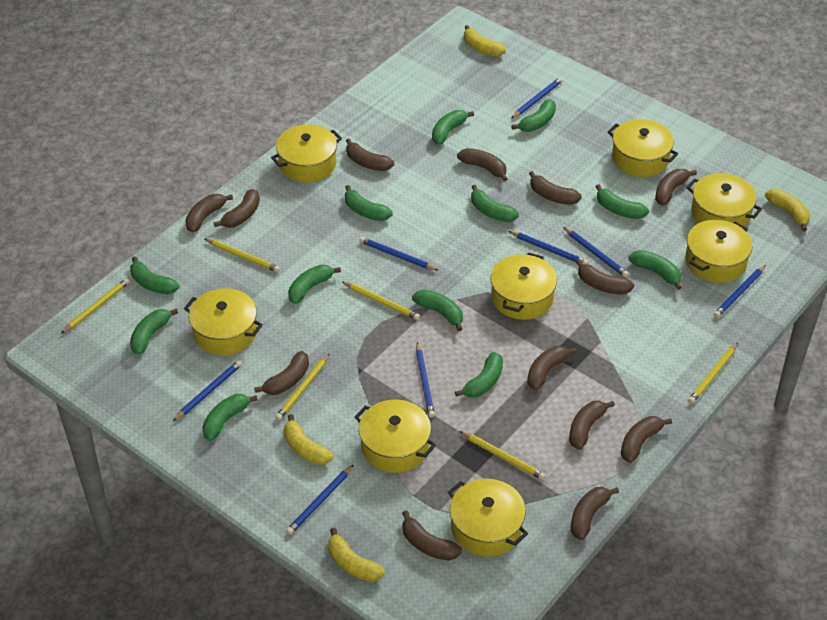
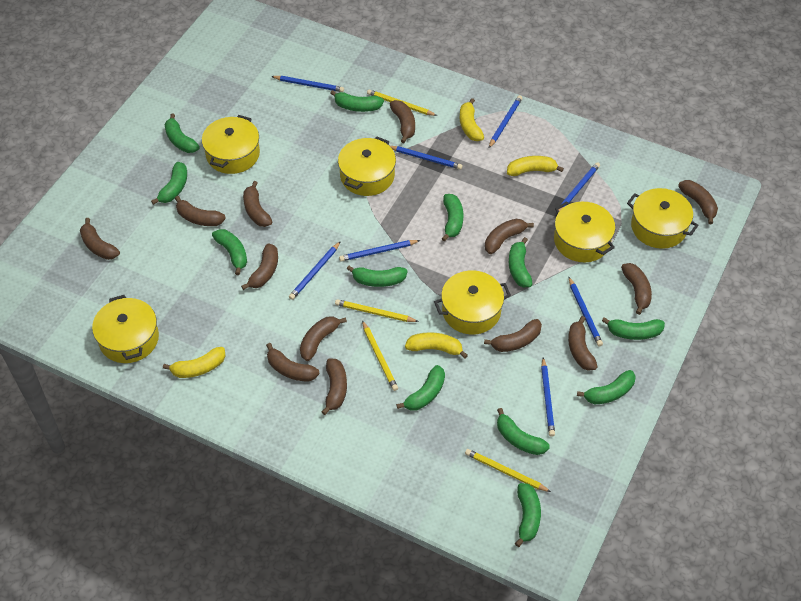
yellow pencil: 6 -> 4
yellow pot: 8 -> 6

